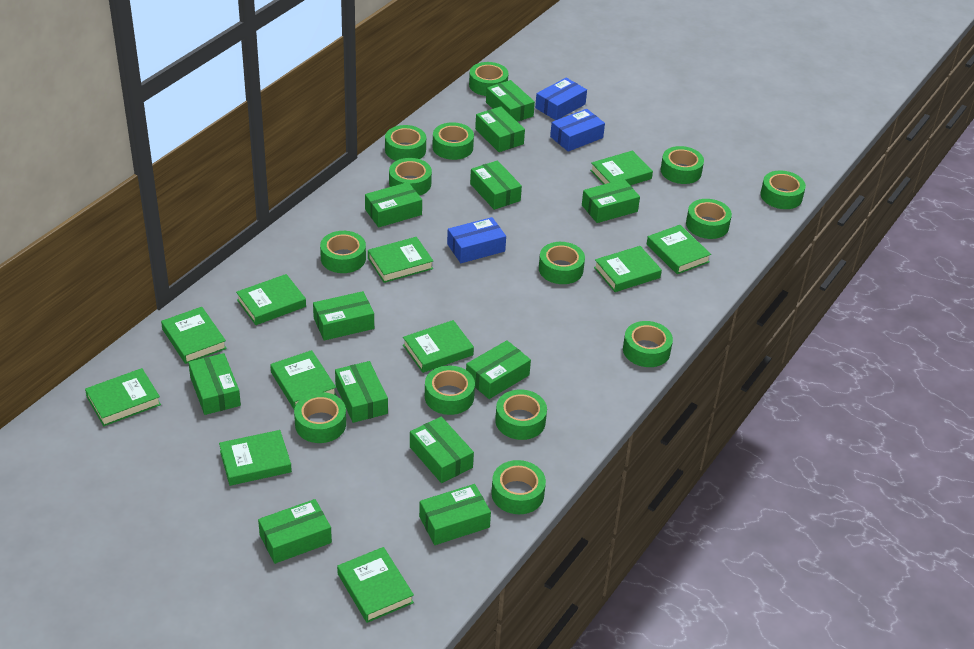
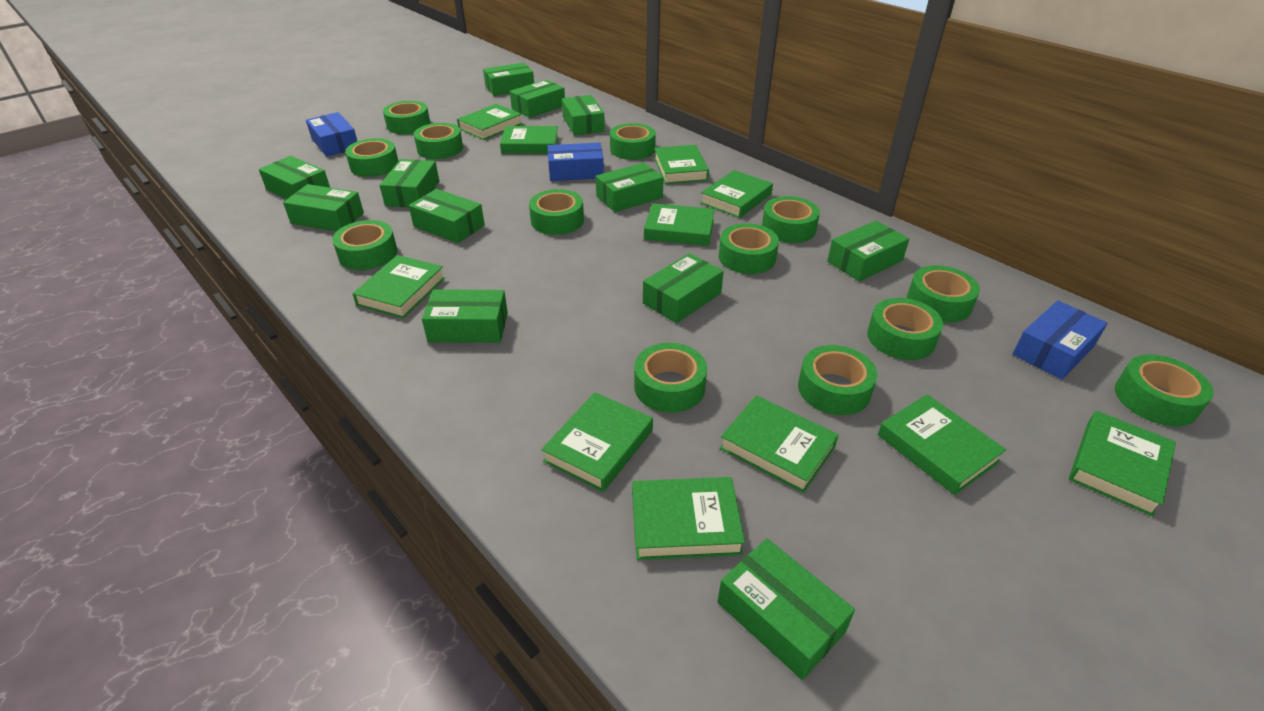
green tape: 14 -> 13

